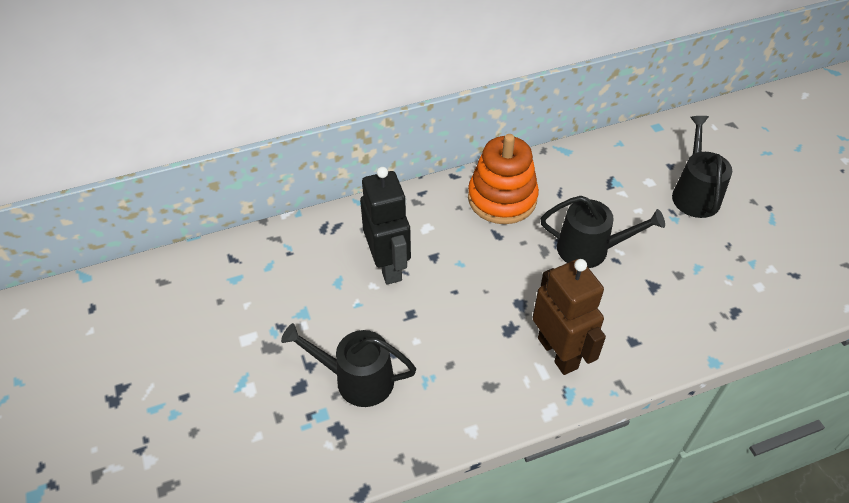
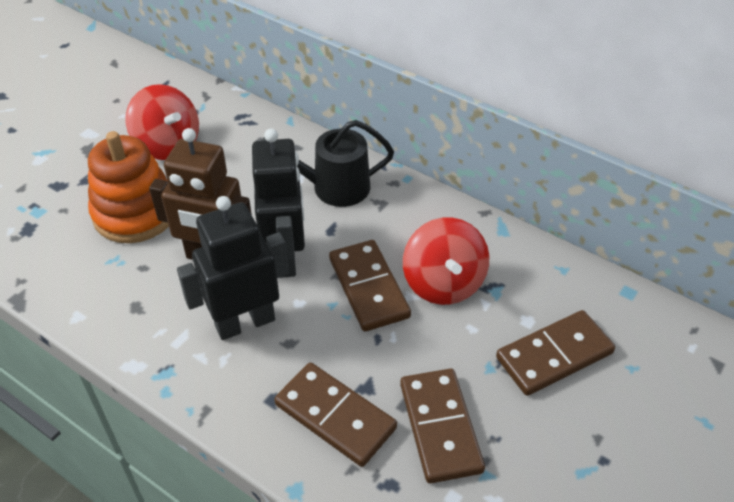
black robot: 1 -> 2
black watering can: 3 -> 1
brown domino: 0 -> 4
red spinning top: 0 -> 2

